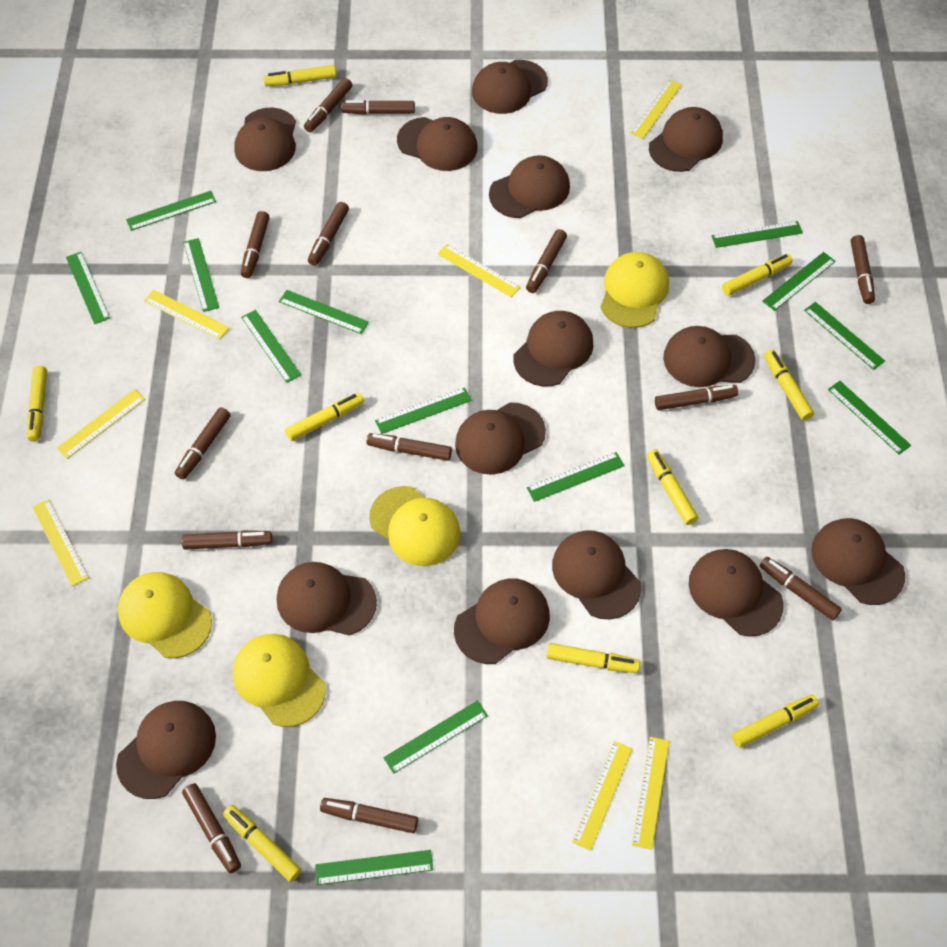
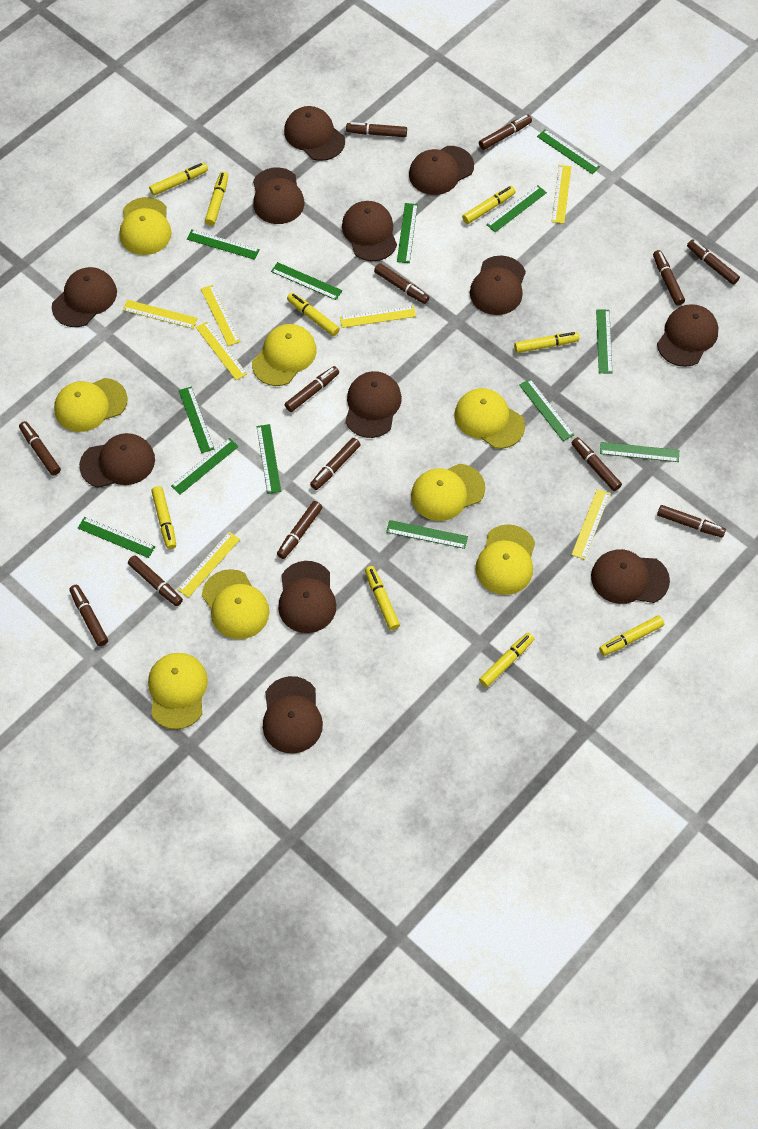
brown cap: 14 -> 12
yellow cap: 4 -> 8

